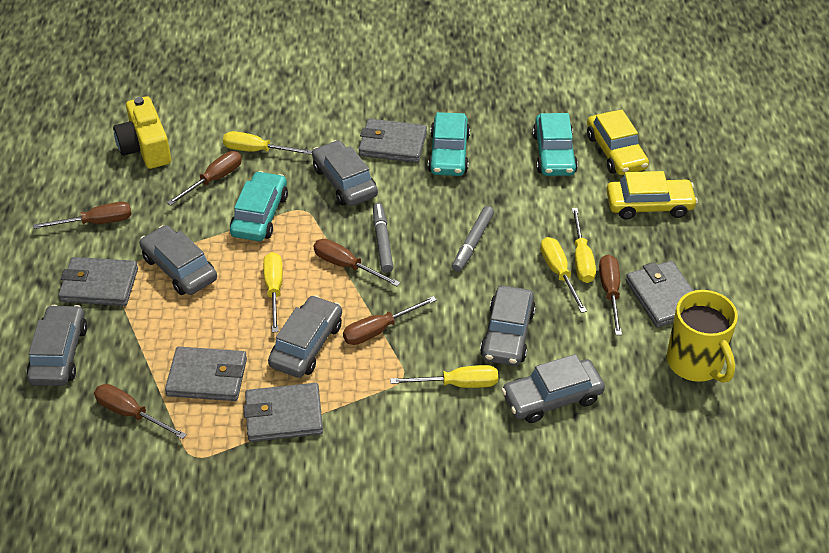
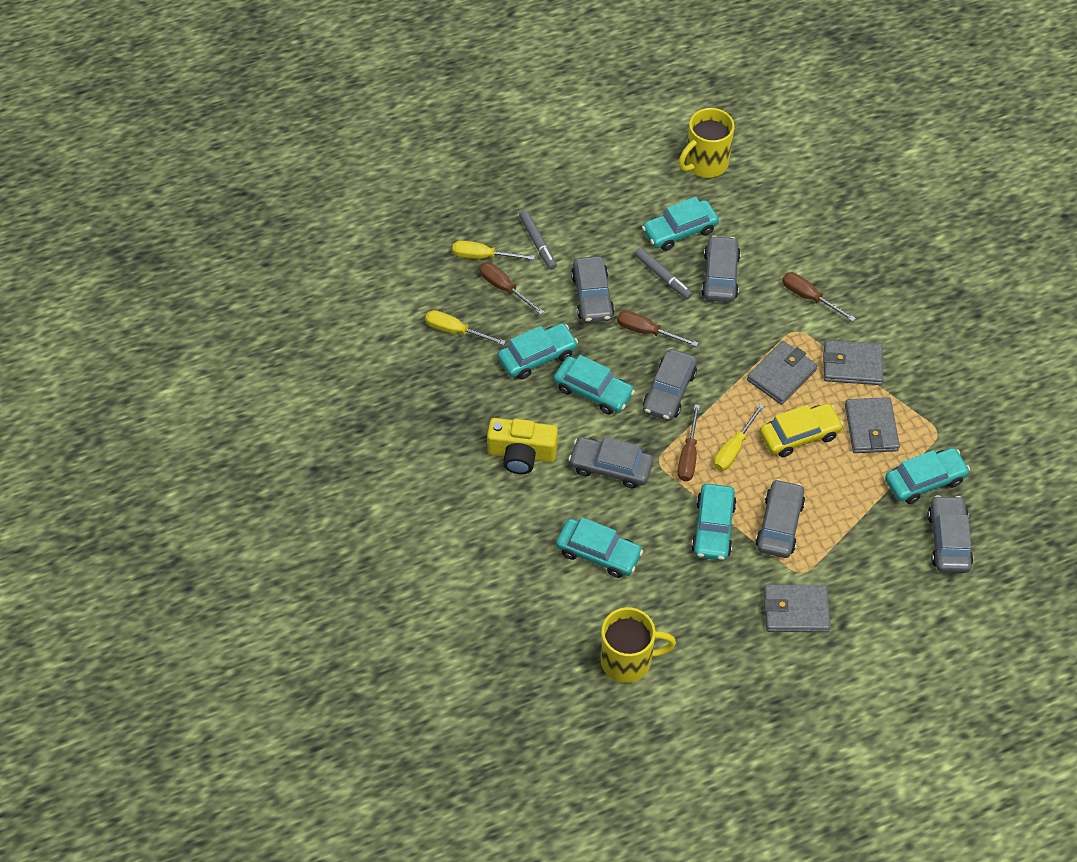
brown screwdriver: 6 -> 4
grey wallet: 5 -> 4
turquoise car: 3 -> 6
yellow car: 2 -> 1
yellow mug: 1 -> 2
yellow screwdriver: 5 -> 3

